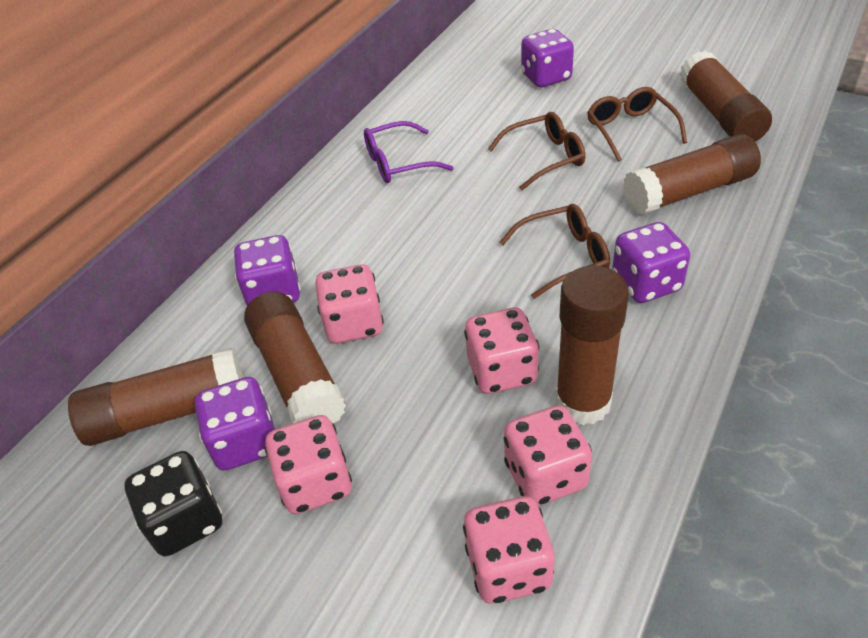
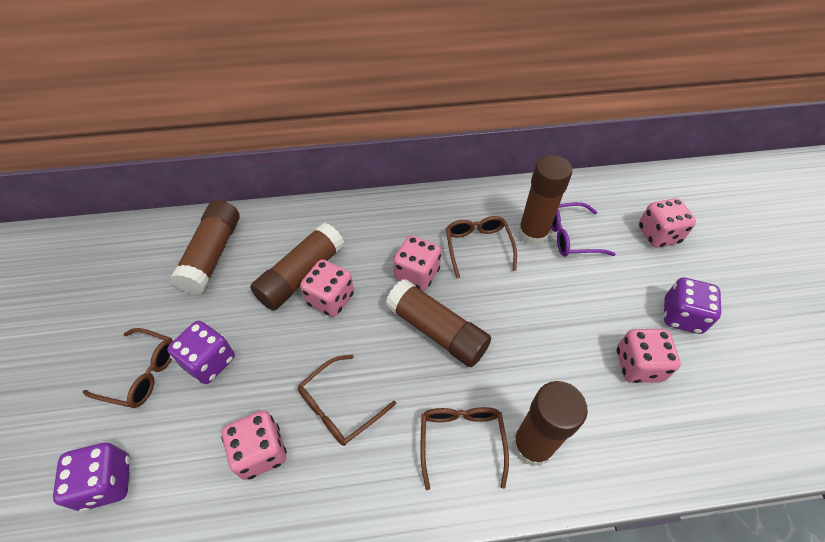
black dice: 1 -> 0
brown glasses: 3 -> 4
purple dice: 4 -> 3

